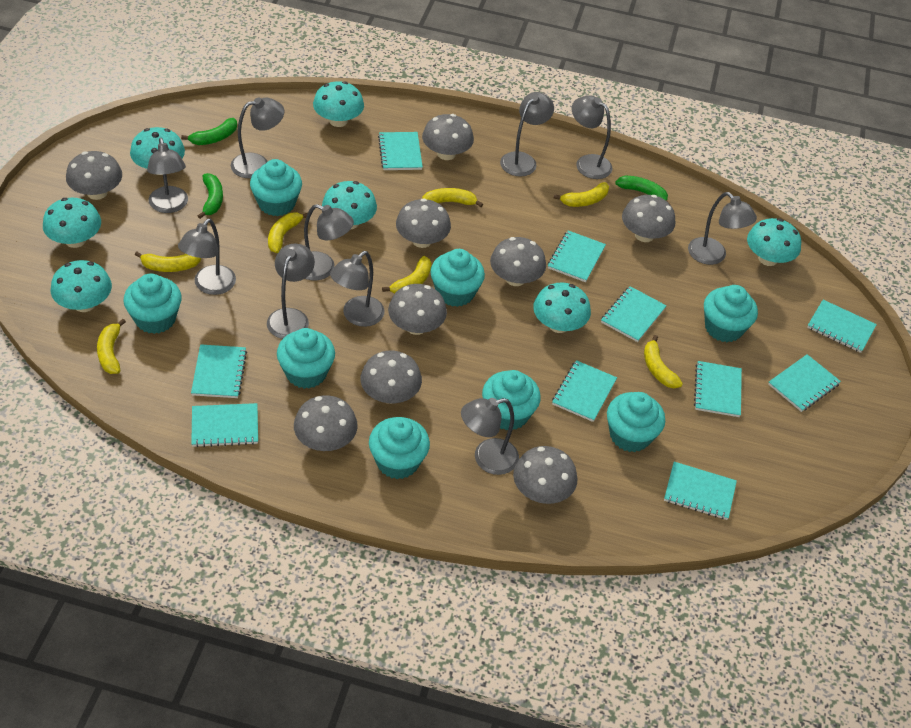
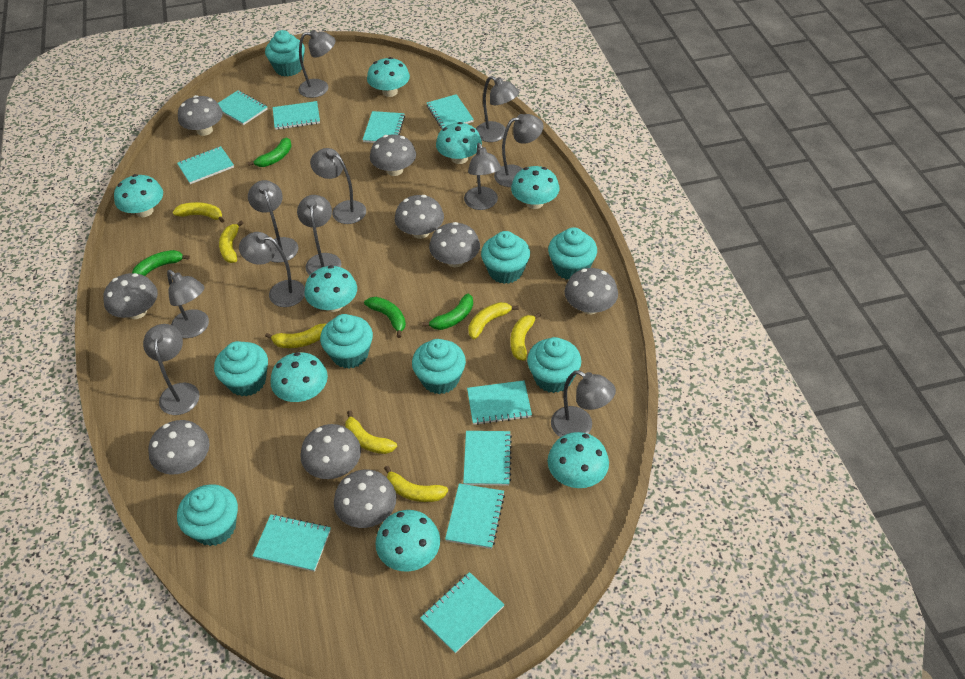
green banana: 3 -> 4
grey lamp: 10 -> 11
turquoise mushroom: 7 -> 8

